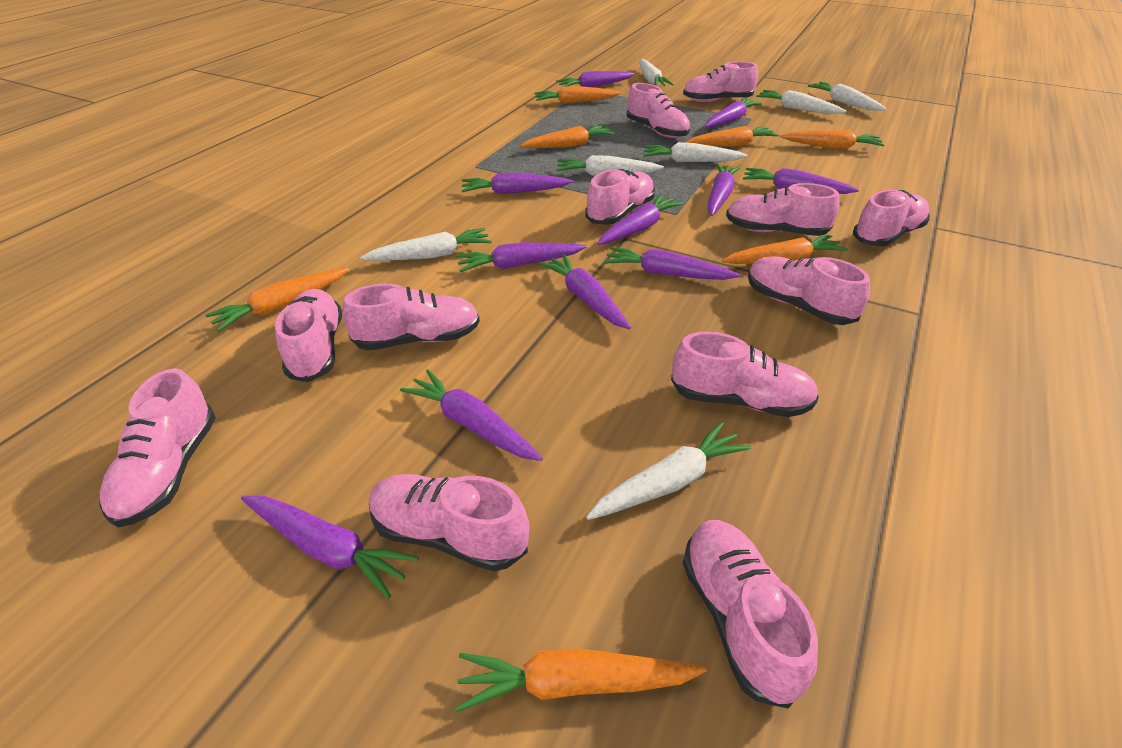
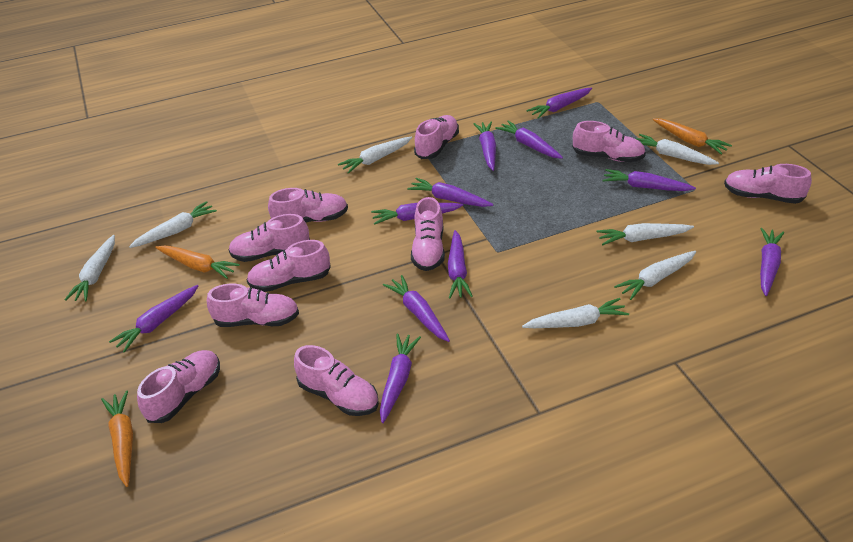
orange carrot: 7 -> 3
pink shoe: 12 -> 10

